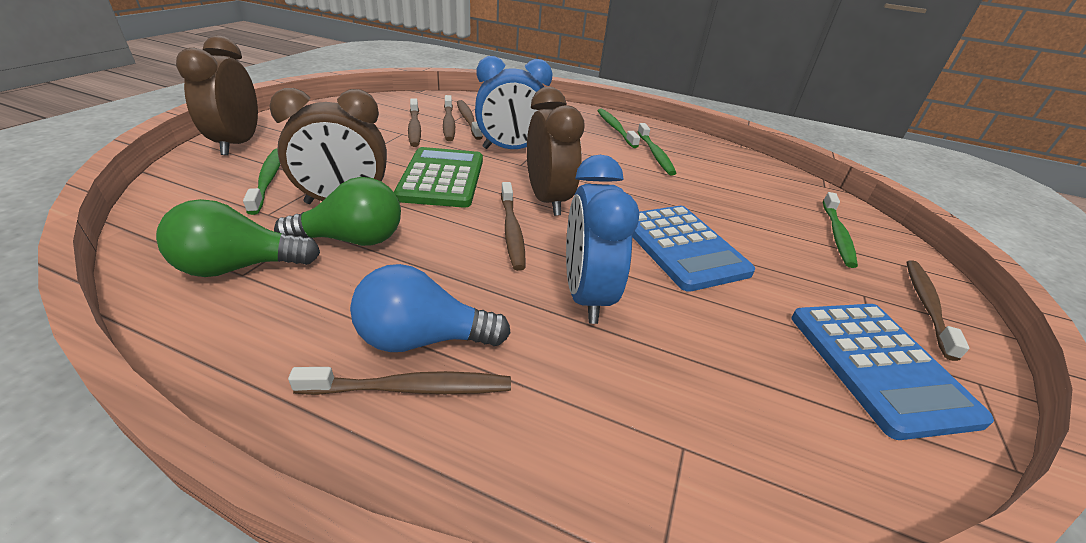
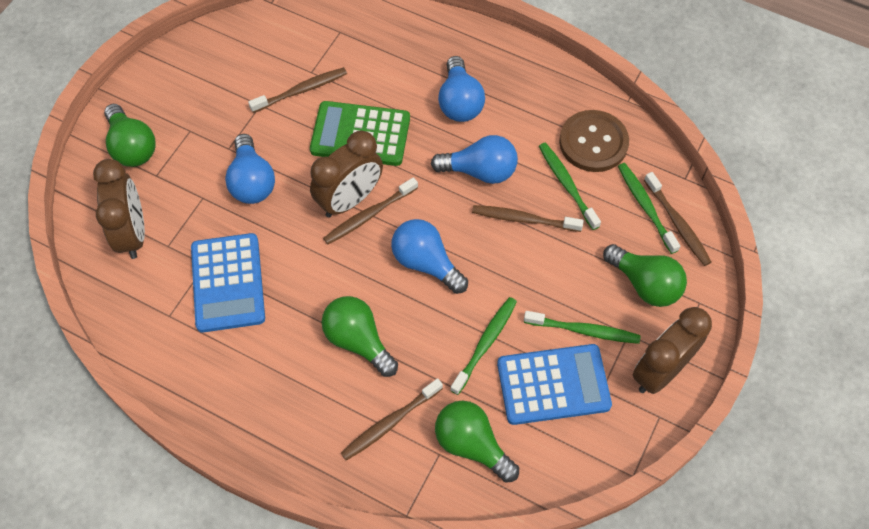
blue clock: 2 -> 0
blue light bulb: 1 -> 4
brown button: 0 -> 1
brown toothbrush: 6 -> 5
green light bulb: 2 -> 4

